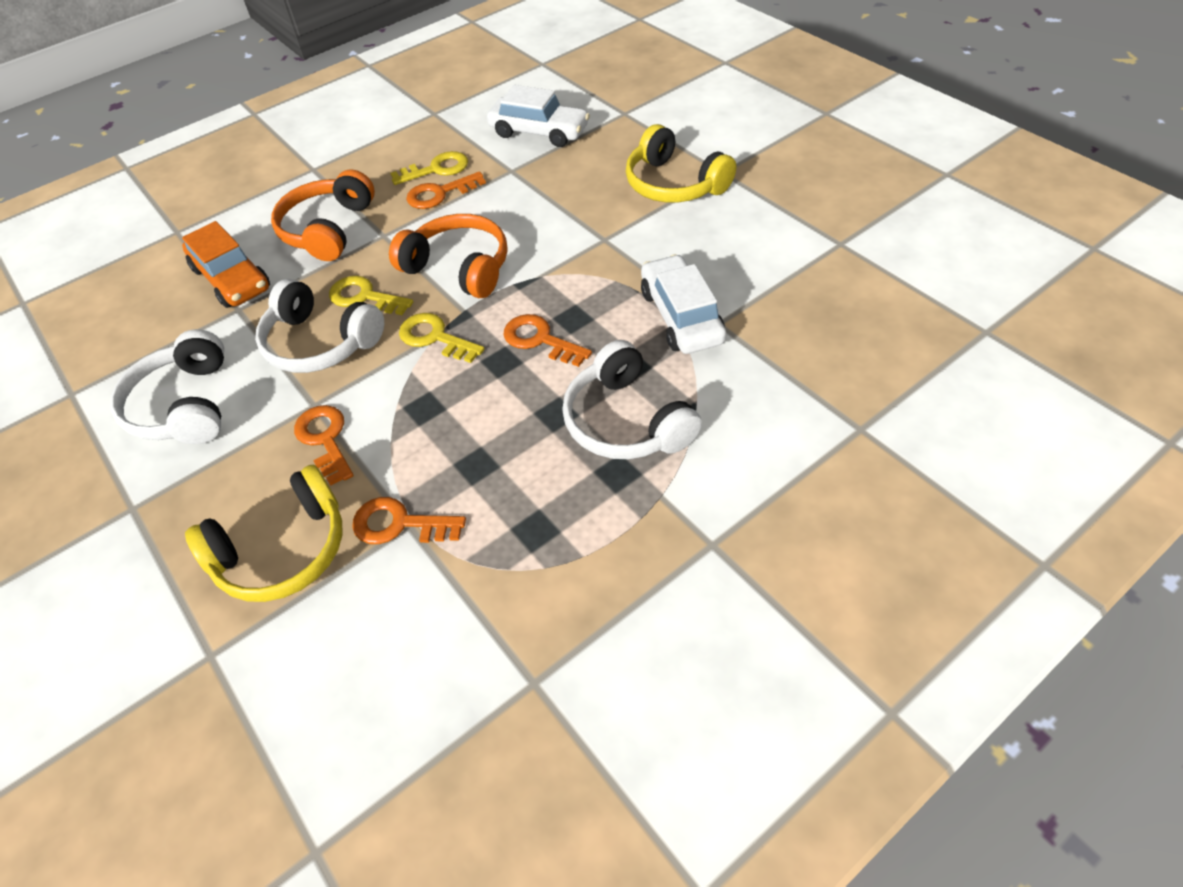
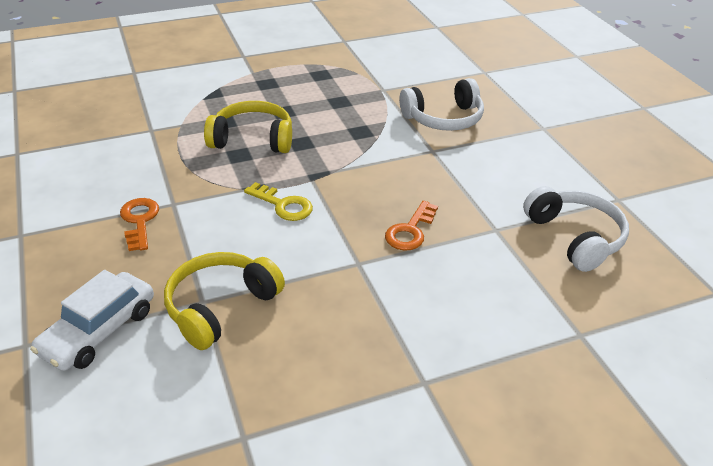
orange car: 1 -> 0
orange headphones: 2 -> 0
orange key: 4 -> 2
white car: 2 -> 1
white headphones: 3 -> 2
yellow key: 3 -> 1

